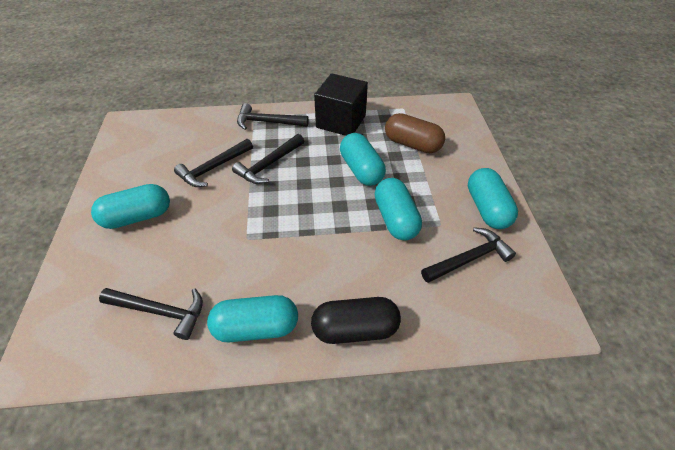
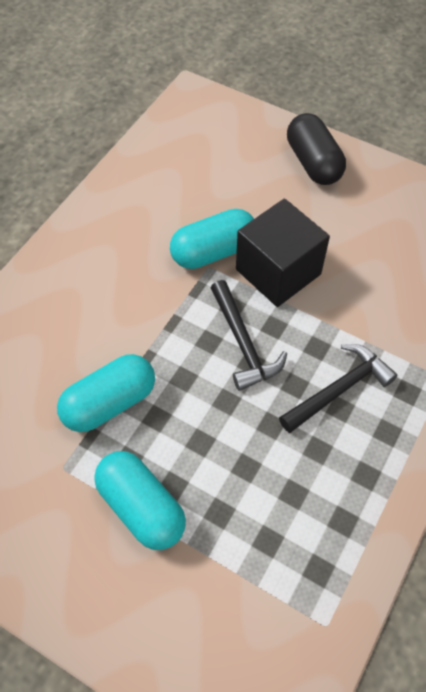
black hammer: 5 -> 2
brown capsule: 1 -> 0
turquoise capsule: 5 -> 3

